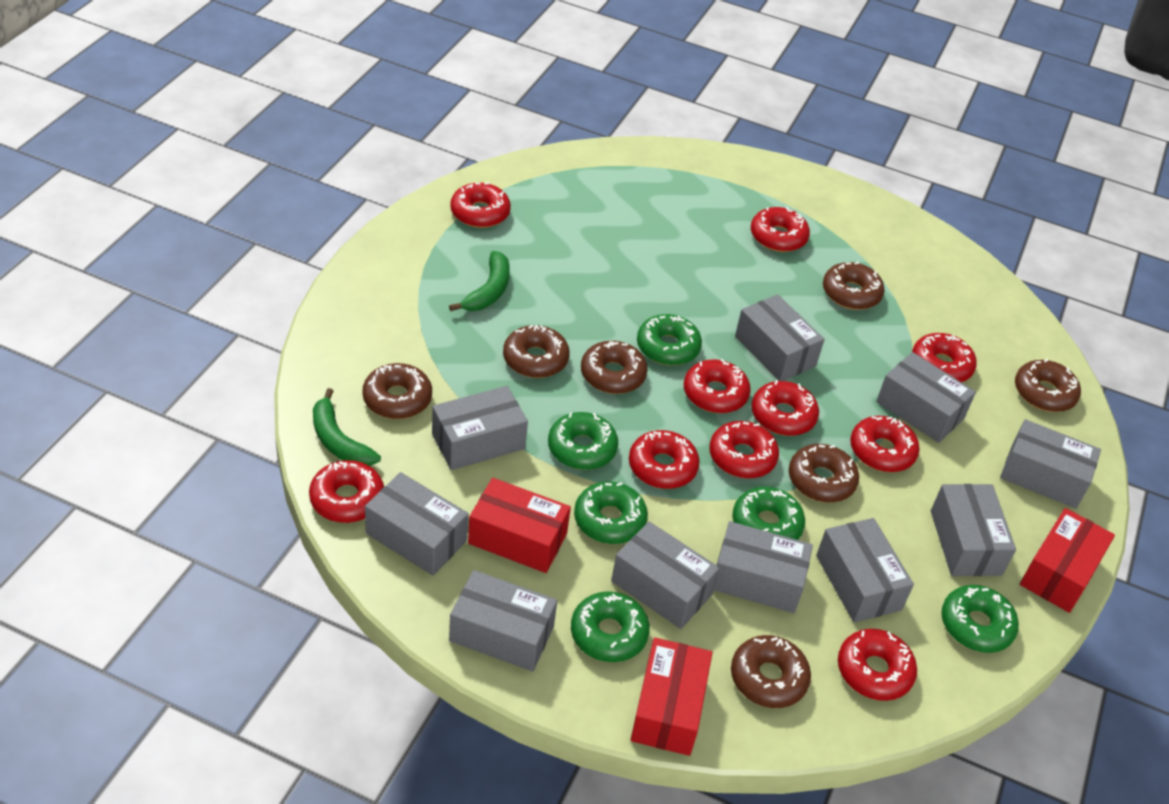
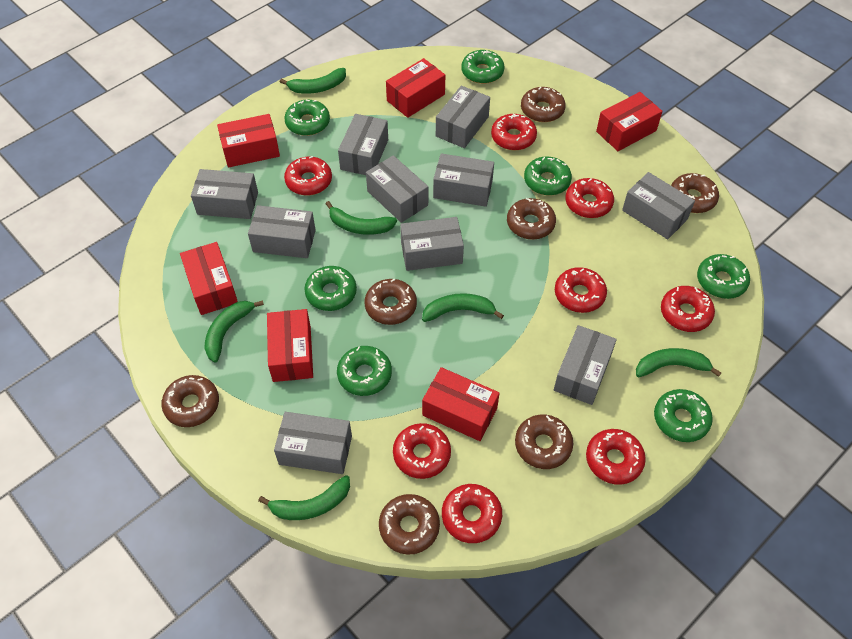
green banana: 2 -> 6
green donut: 6 -> 7
red box: 3 -> 6
red donut: 10 -> 8

